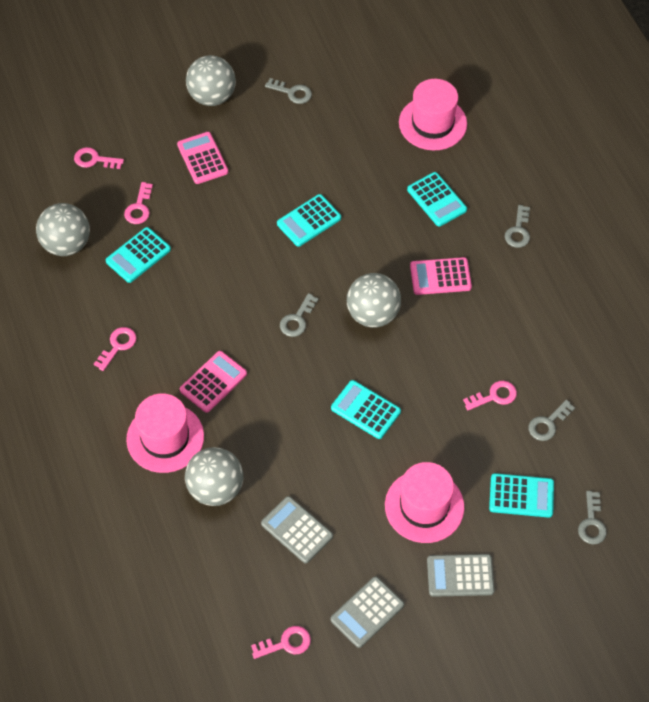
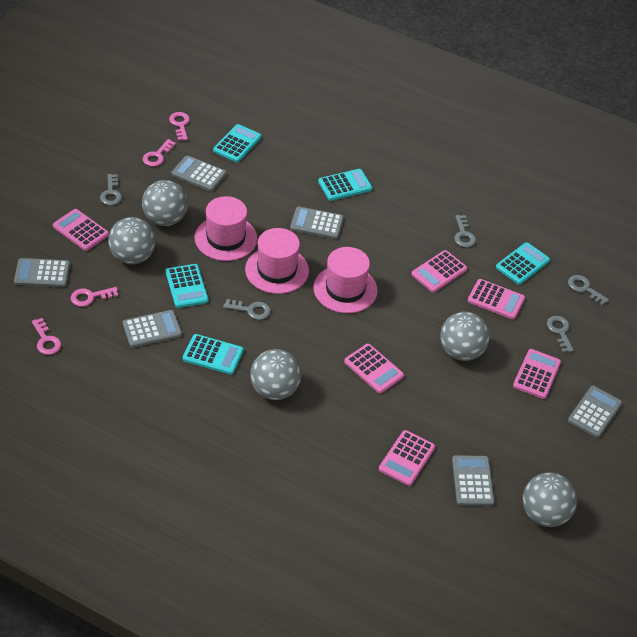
grey ball: 4 -> 5
grey calculator: 3 -> 6
pink calculator: 3 -> 6
pink key: 5 -> 4

